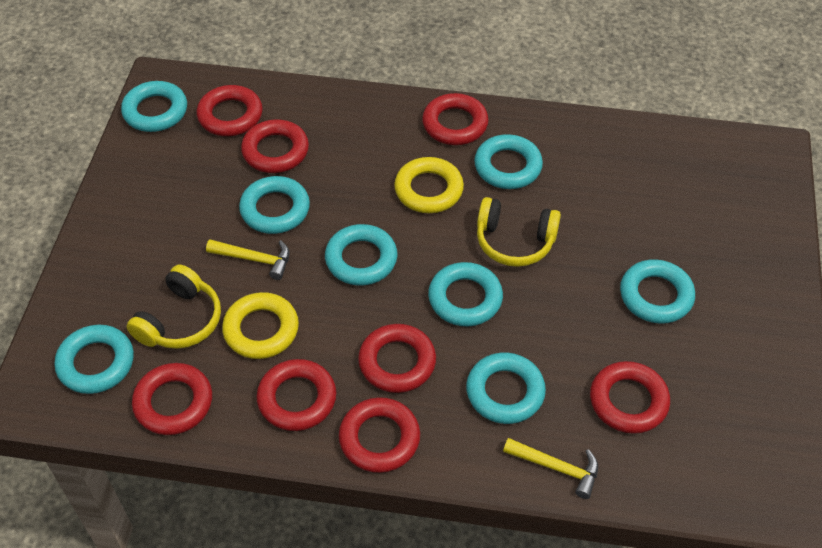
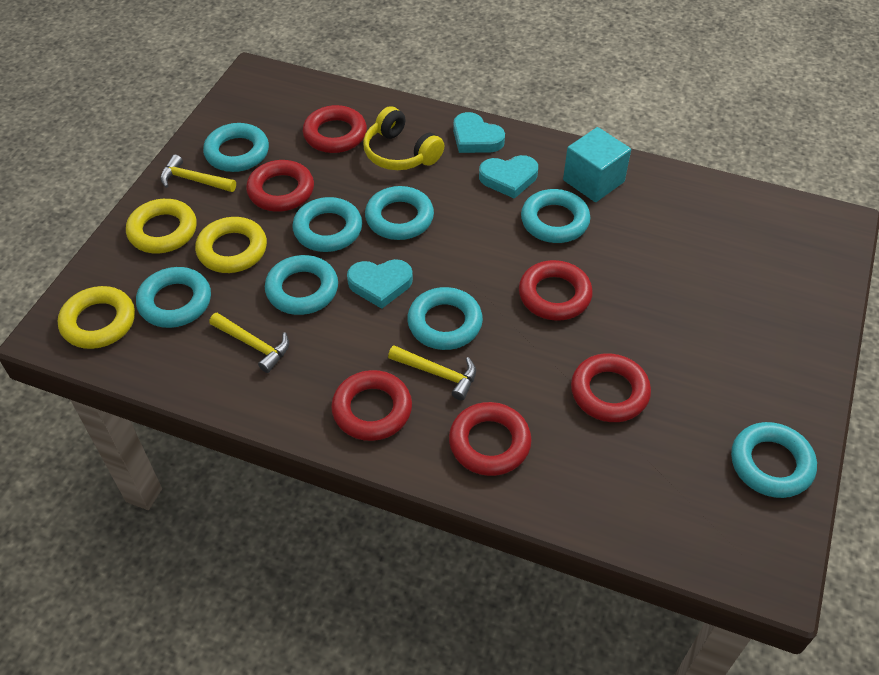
red ring: 8 -> 6
turquoise cube: 0 -> 1
turquoise heart: 0 -> 3
yellow hammer: 2 -> 3
yellow headphones: 2 -> 1
yellow ring: 2 -> 3

